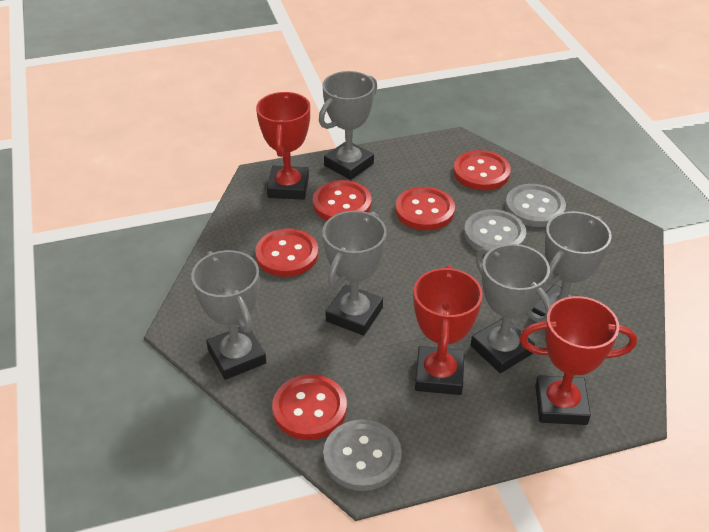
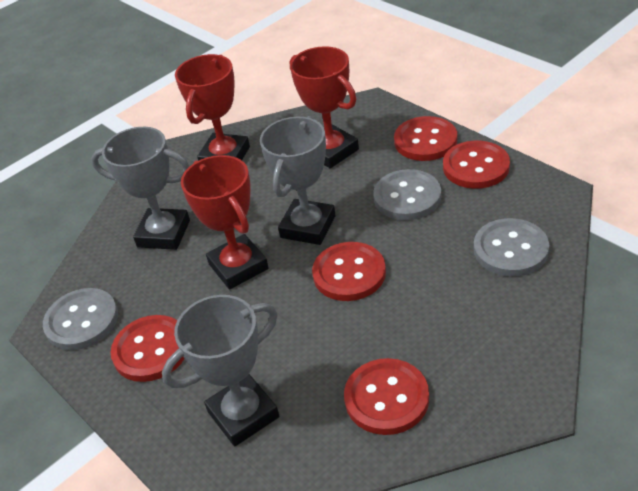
grey trophy: 5 -> 3

